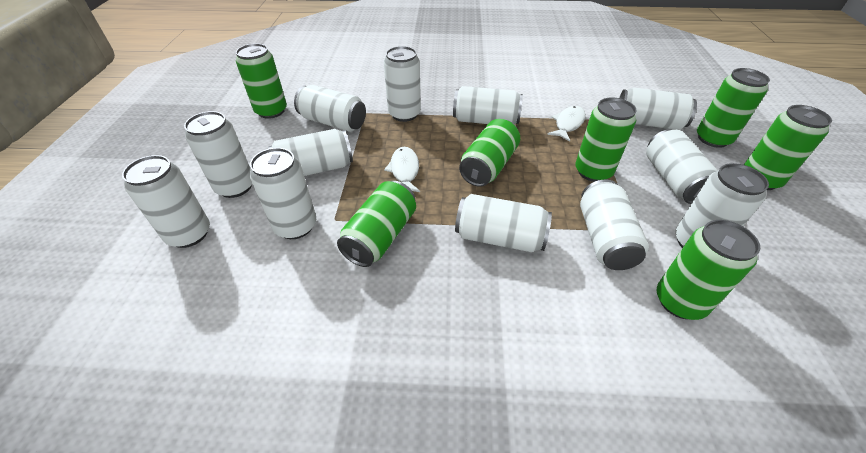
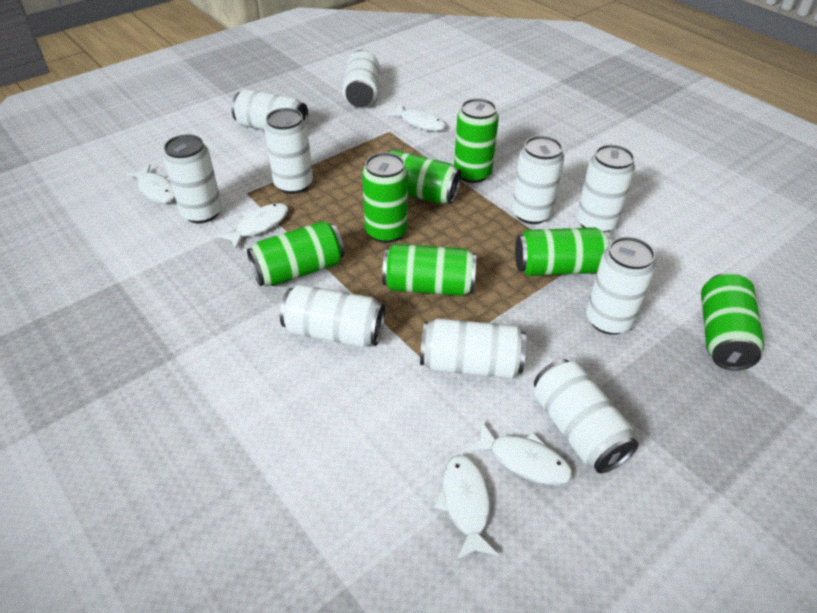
white can: 12 -> 10
white fish: 2 -> 5

